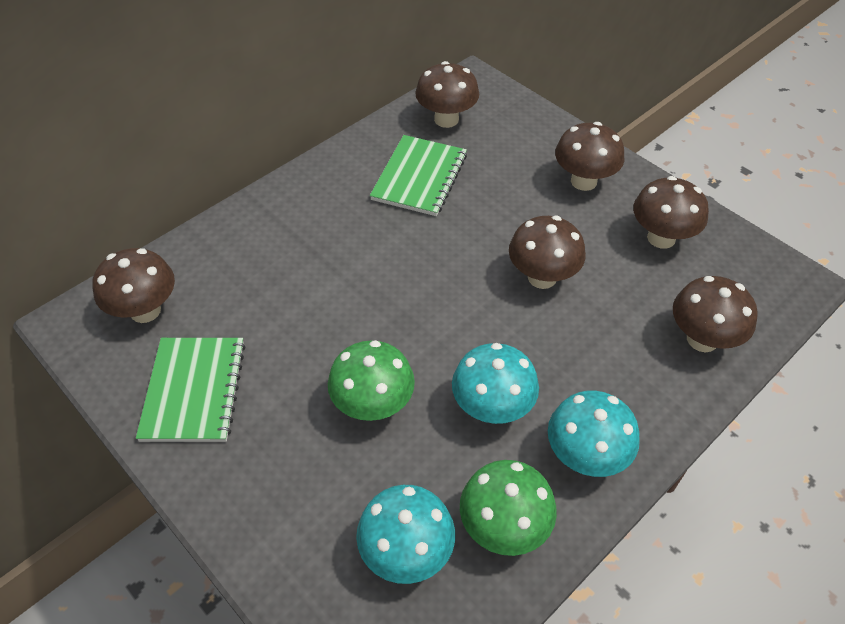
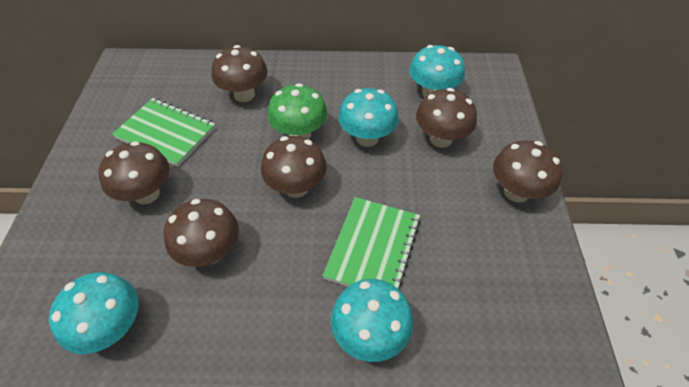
green mushroom: 2 -> 1
turquoise mushroom: 3 -> 4

